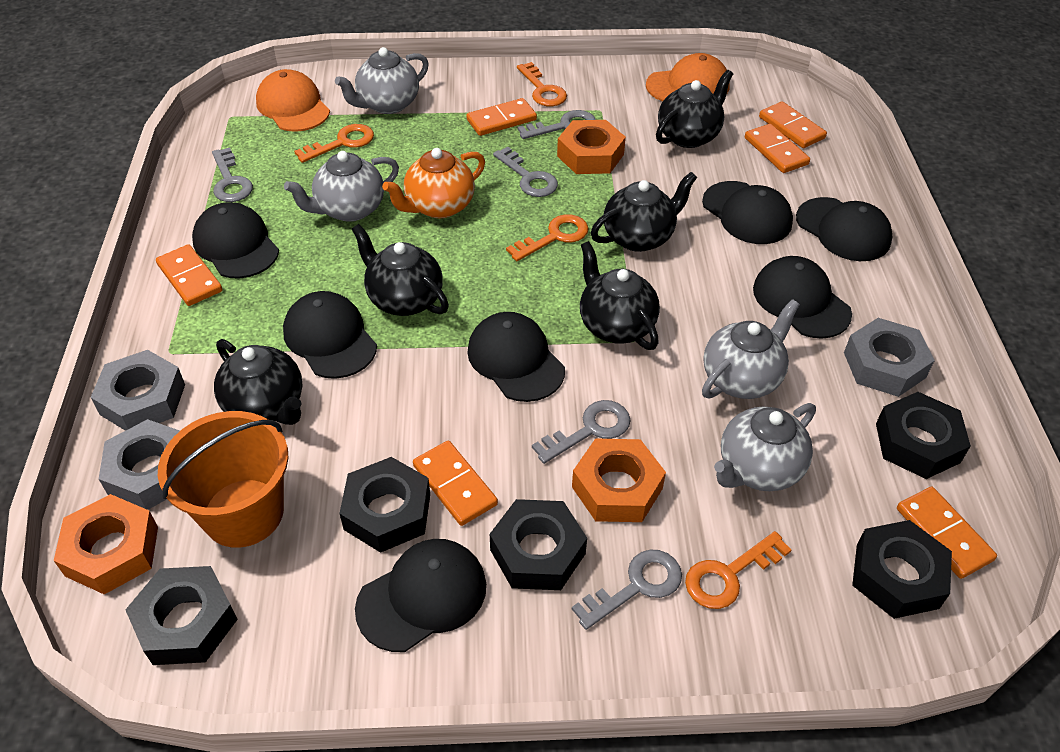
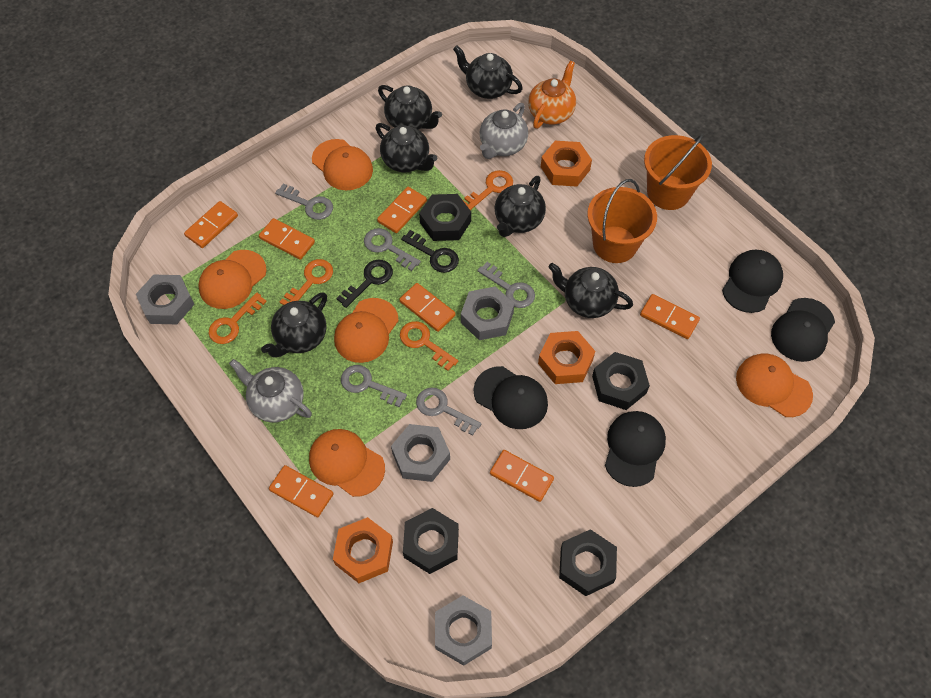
black cap: 7 -> 4
black key: 0 -> 2
black nut: 5 -> 4
black teapot: 5 -> 6
grey nut: 3 -> 4
grey teapot: 4 -> 2
orange bucket: 1 -> 2
orange cap: 2 -> 5
orange domino: 6 -> 7

